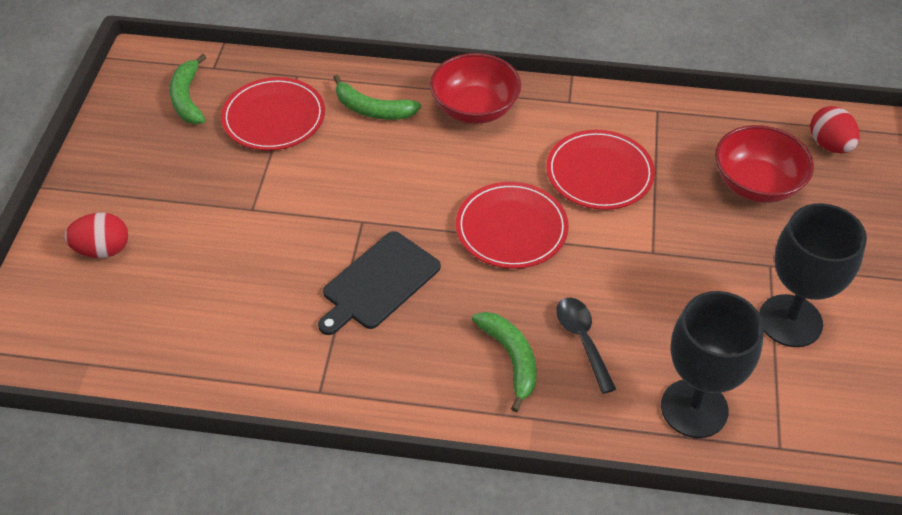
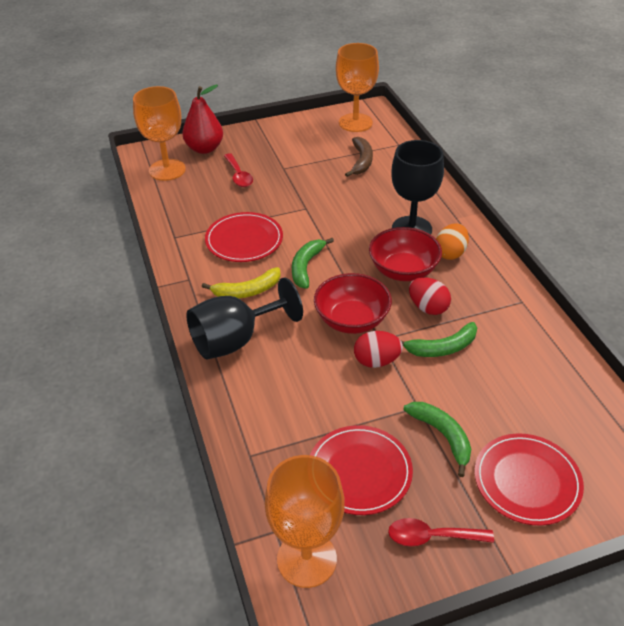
black cutting board: 1 -> 0
black spoon: 1 -> 0
brown banana: 0 -> 1
orange egg: 0 -> 1
orange goblet: 0 -> 3
red pear: 0 -> 1
red spoon: 0 -> 2
yellow banana: 0 -> 1

